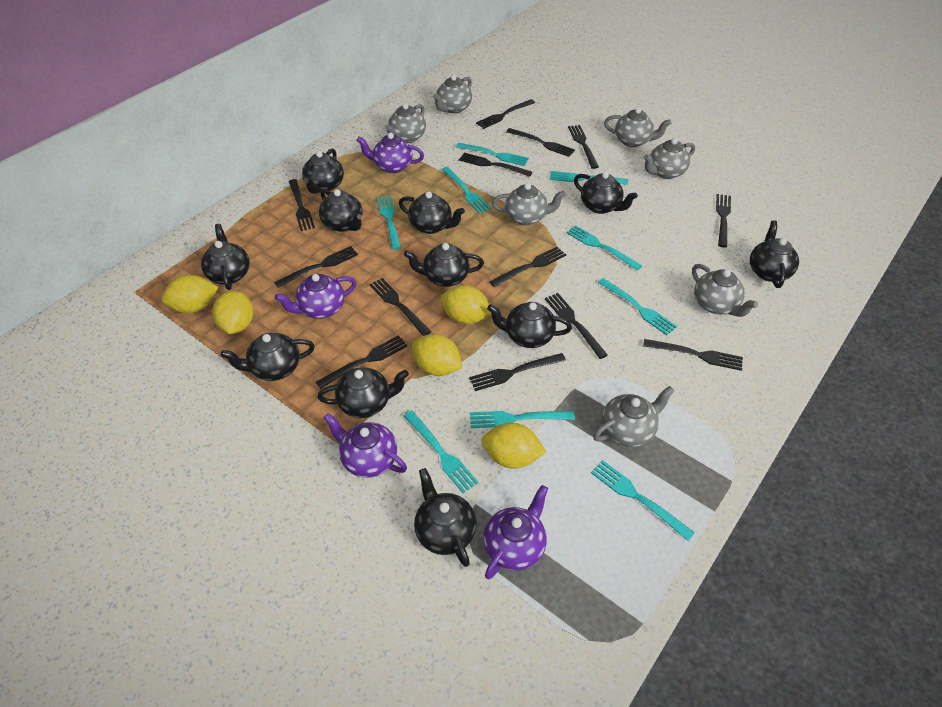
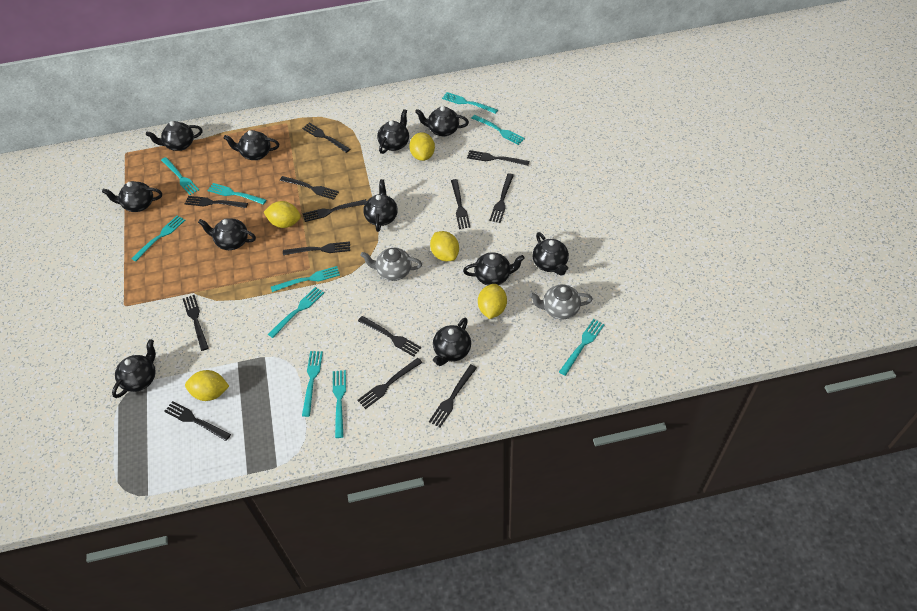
grey teapot: 7 -> 2
purple teapot: 4 -> 0
turquoise fork: 9 -> 10

